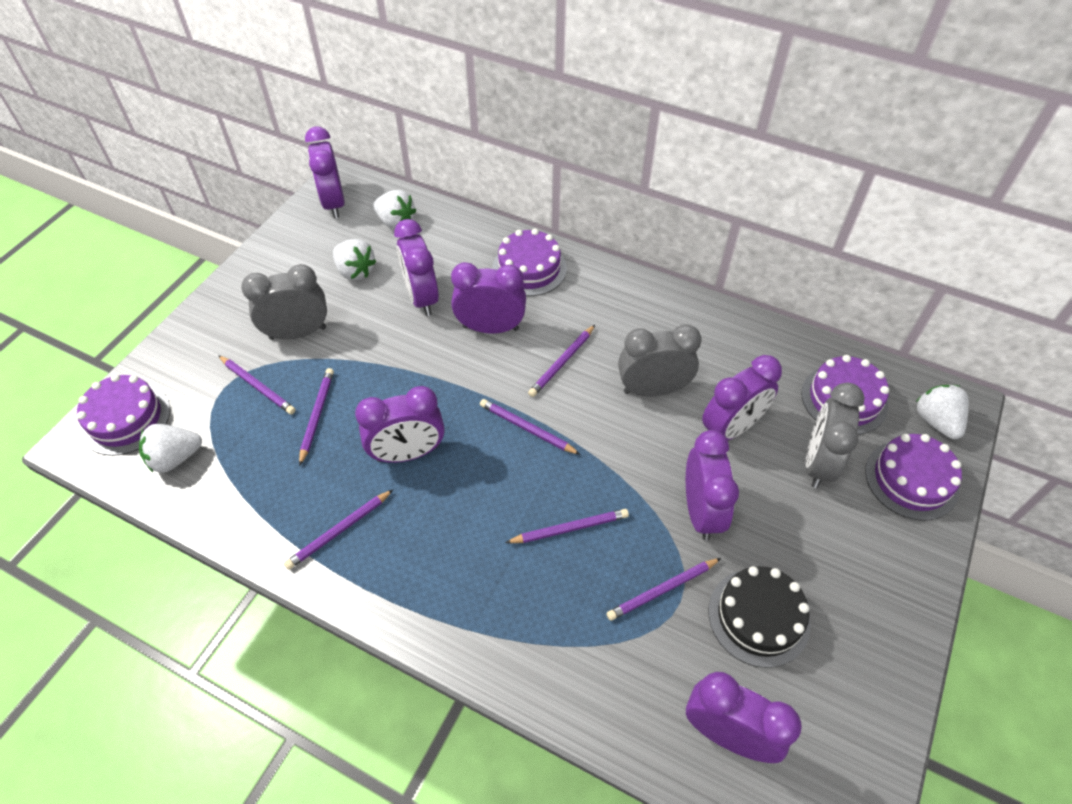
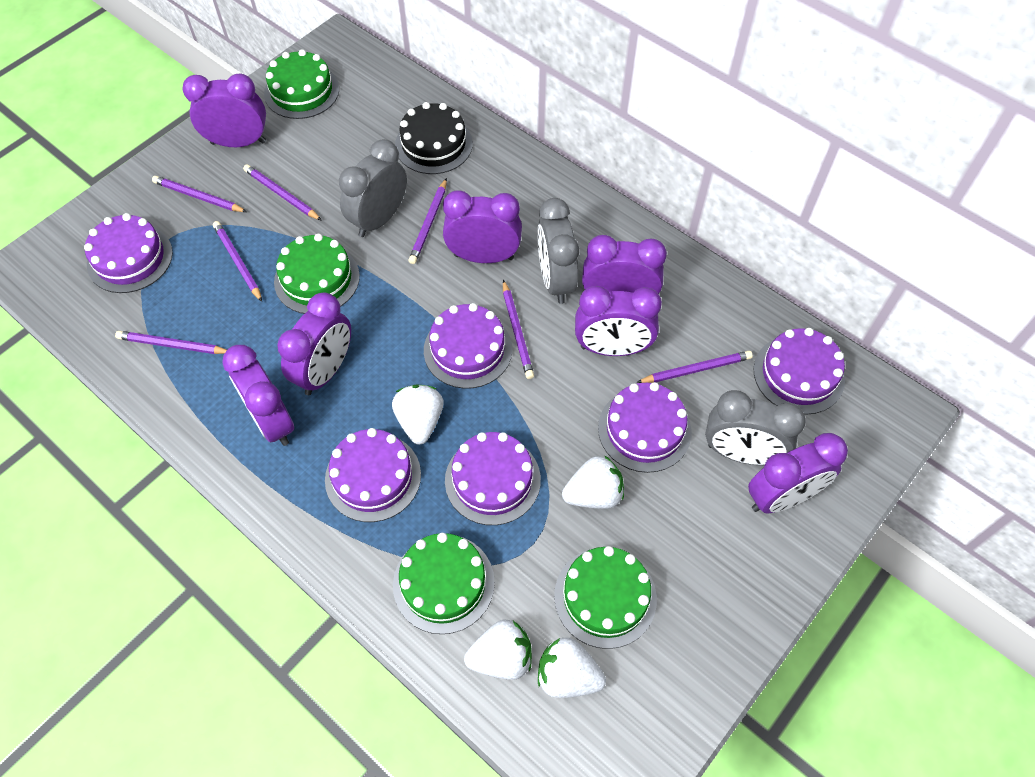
green cake: 0 -> 4
purple cake: 4 -> 6

